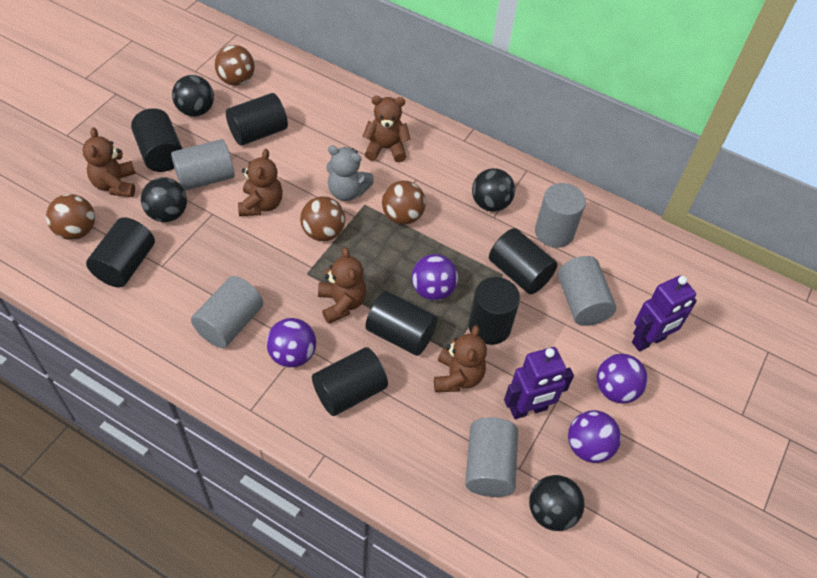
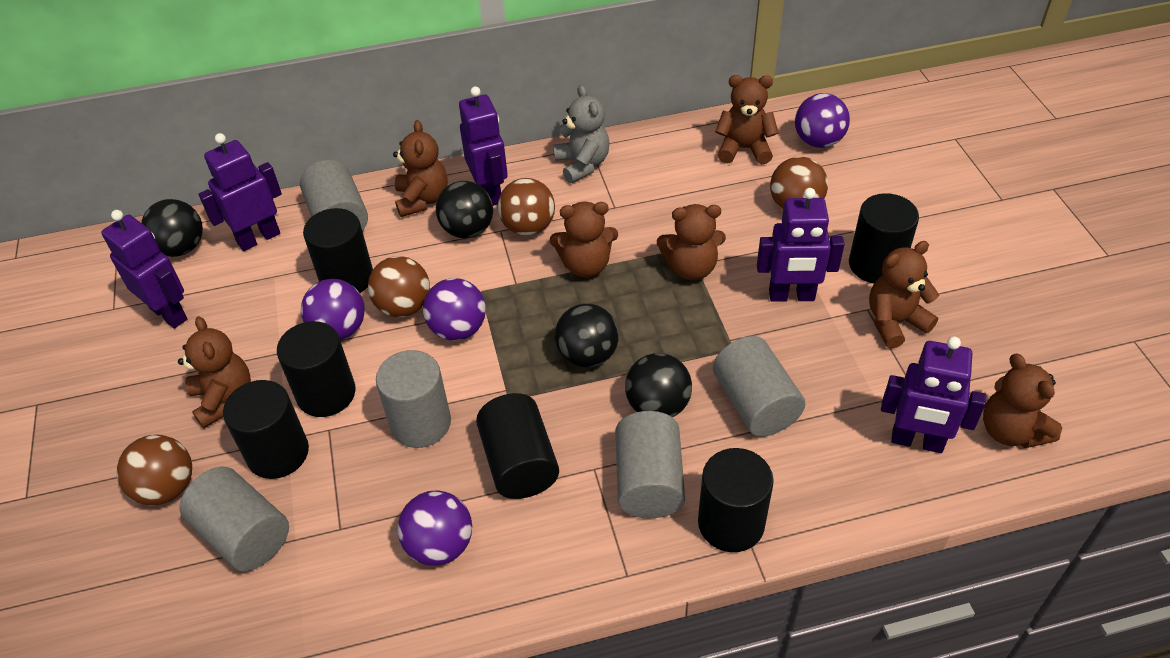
black cylinder: 7 -> 6
brown teddy bear: 5 -> 7
purple robot: 2 -> 5

